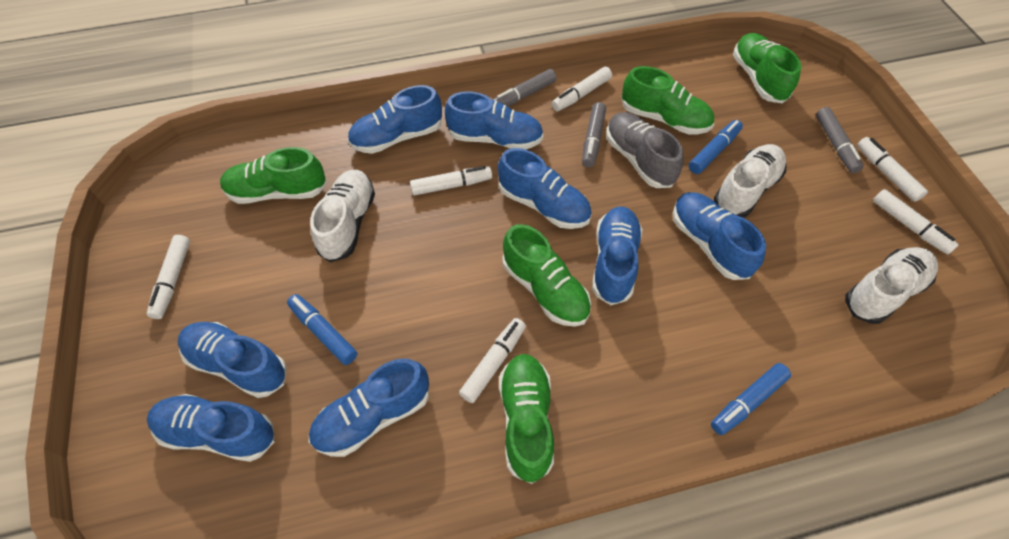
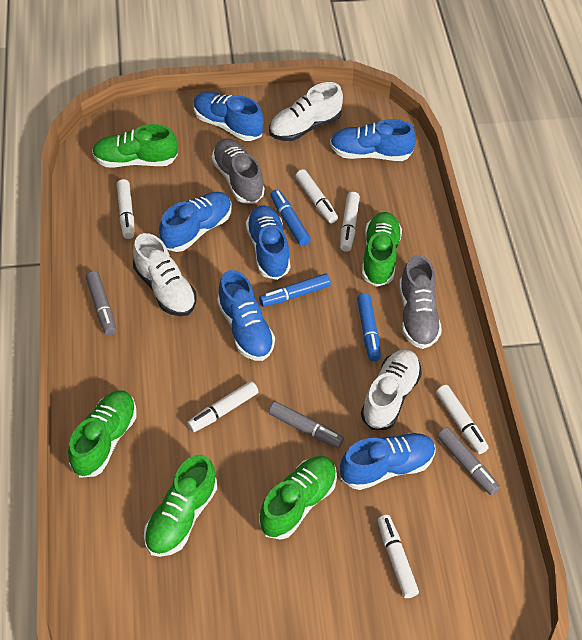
blue shoe: 8 -> 6
grey shoe: 1 -> 2

